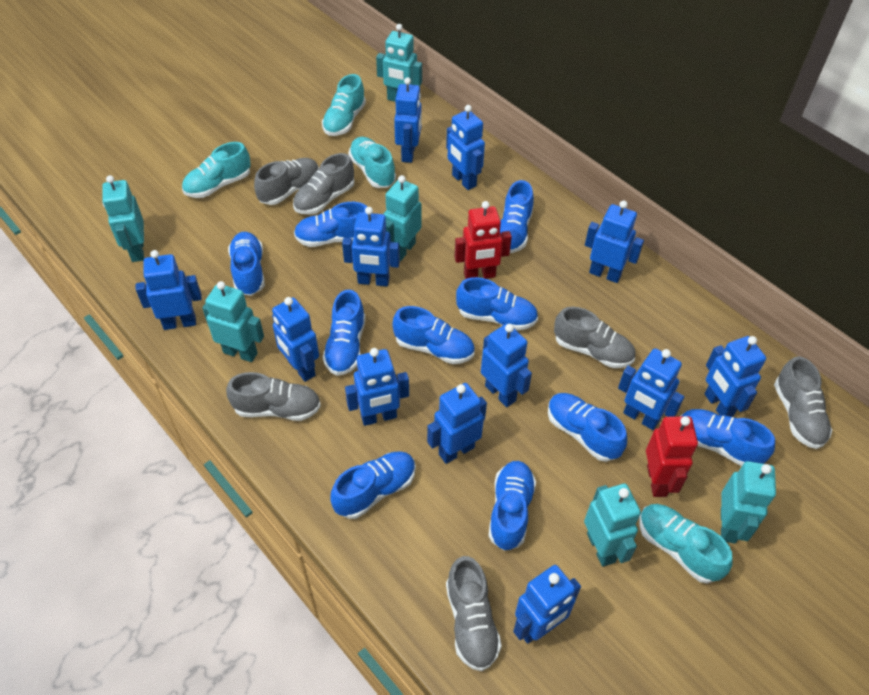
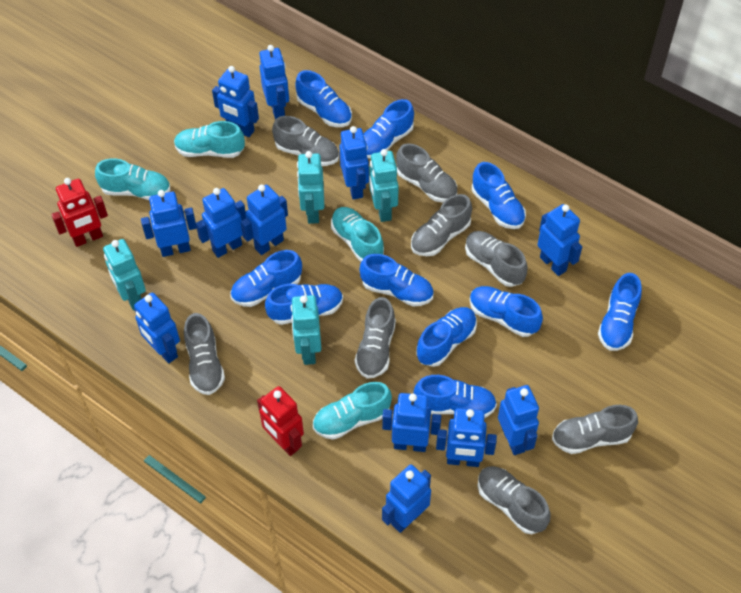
grey shoe: 6 -> 8
turquoise robot: 6 -> 4

